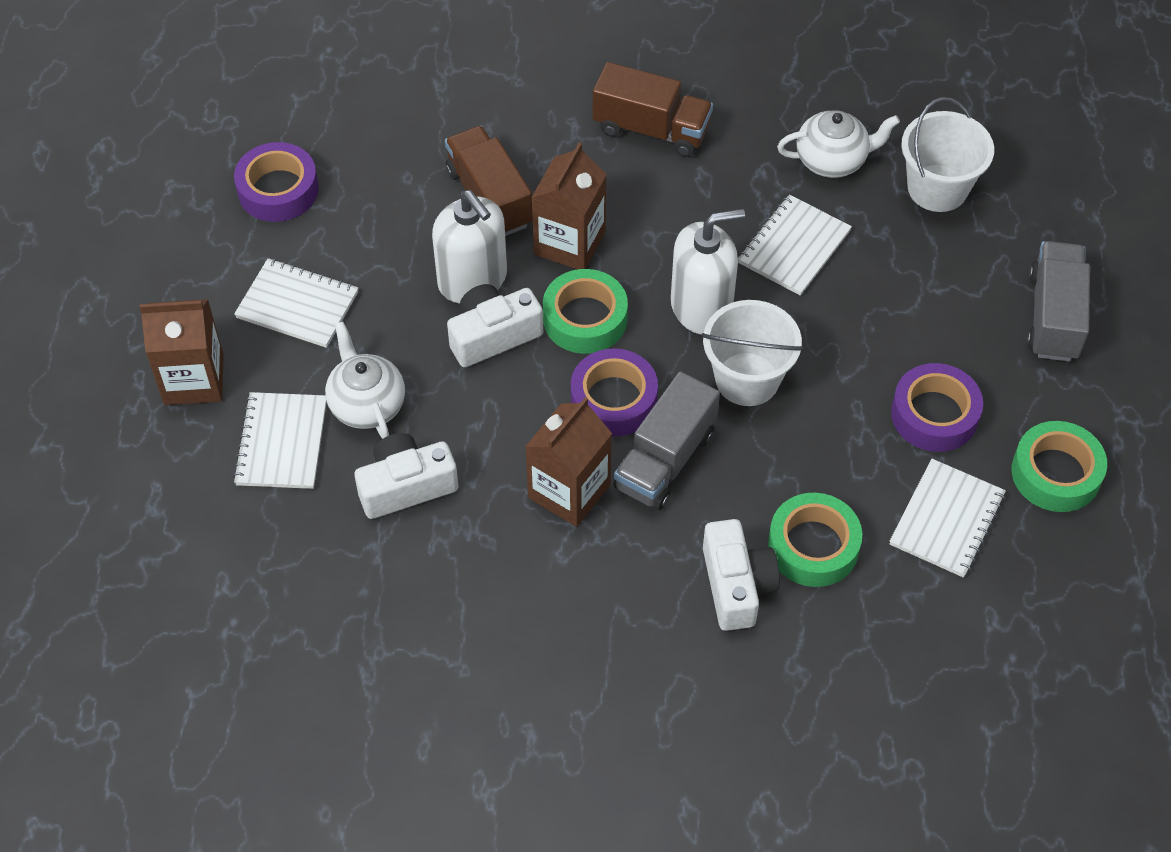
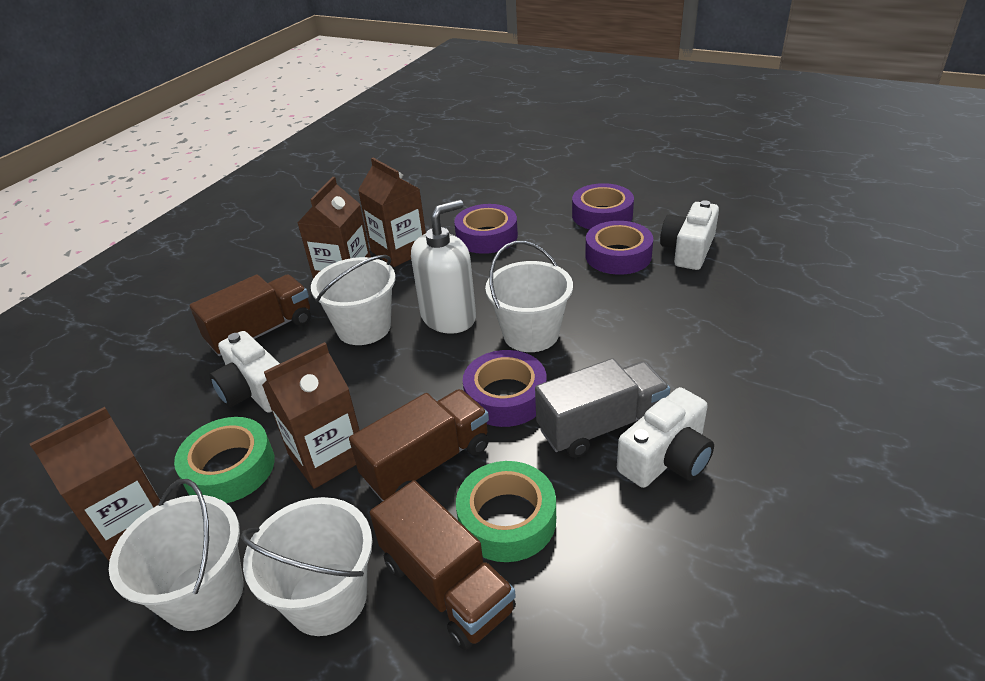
brown carton: 3 -> 4
brown truck: 2 -> 3
green tape: 3 -> 2
grey truck: 2 -> 1
purple tape: 3 -> 4
white bucket: 2 -> 4
white notebook: 4 -> 0
white soap dispenser: 2 -> 1
white teapot: 2 -> 0

